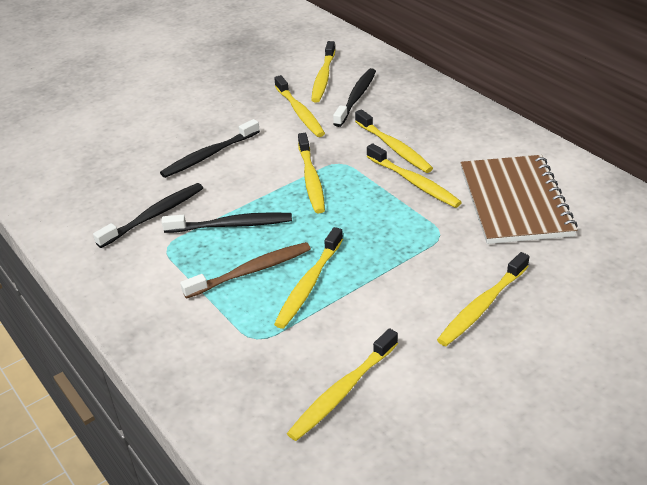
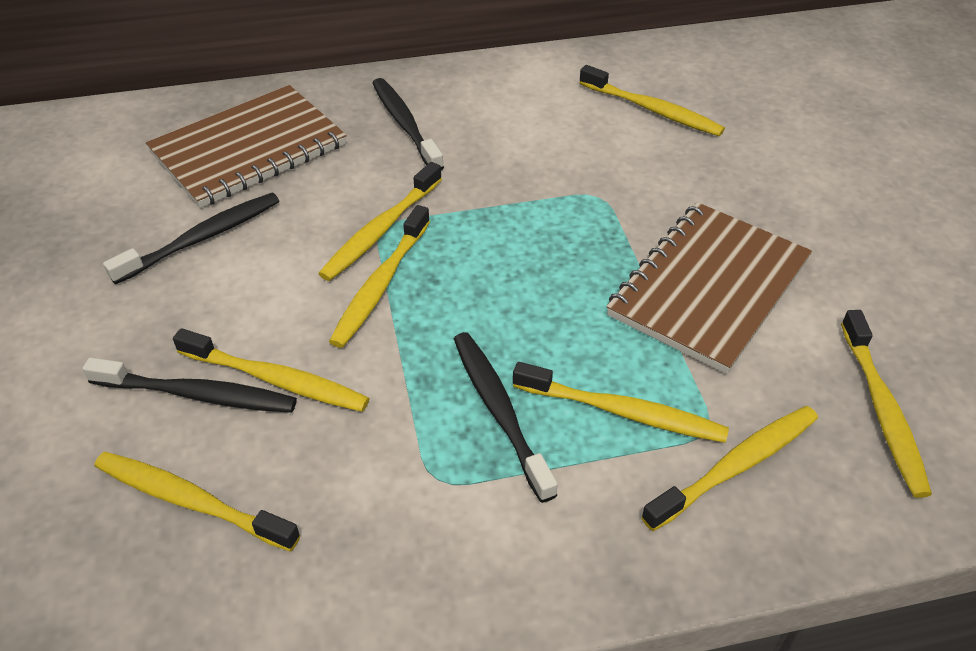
brown notebook: 1 -> 2
brown toothbrush: 1 -> 0

